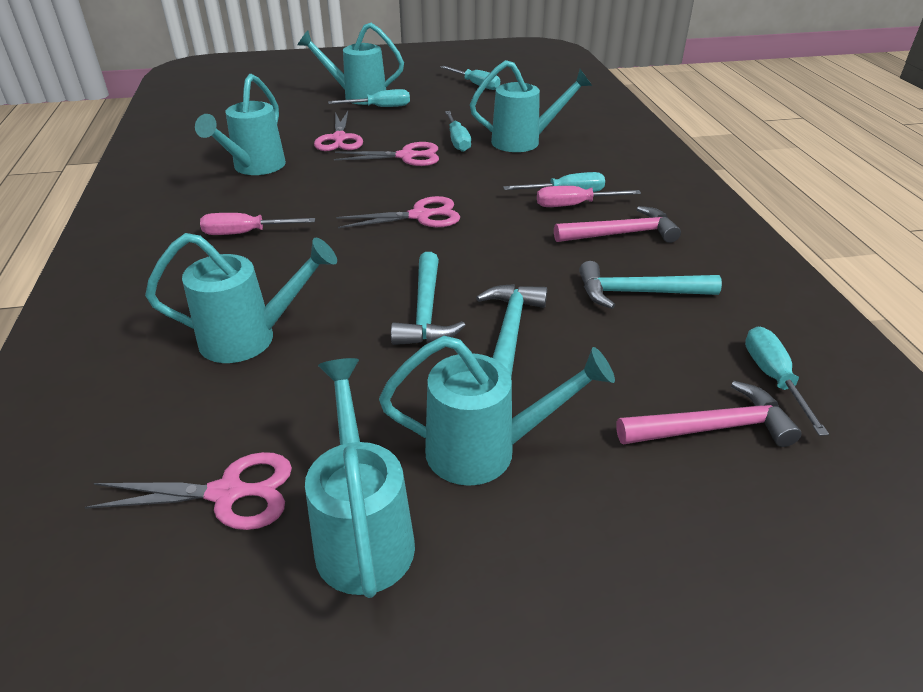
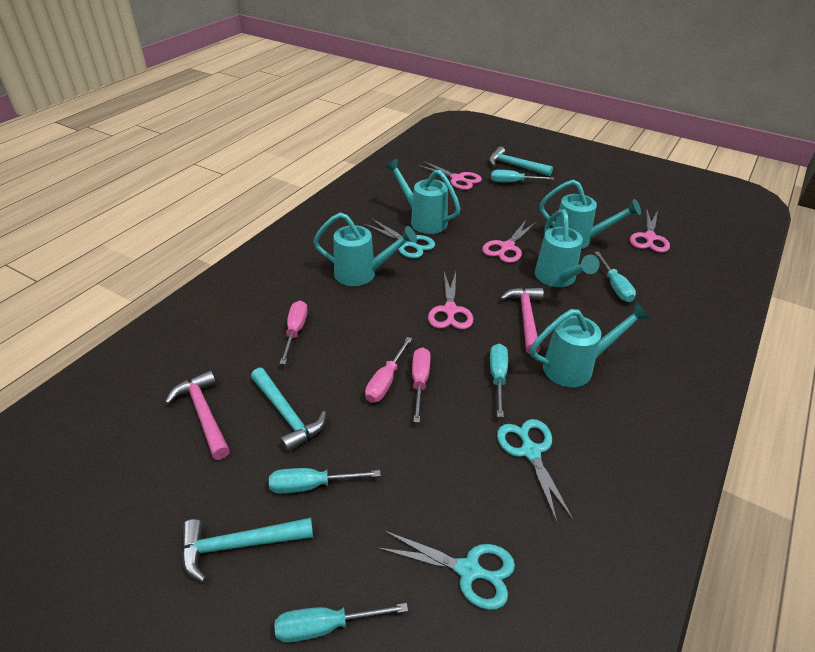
pink screwdriver: 2 -> 3
turquoise scissors: 0 -> 3
turquoise watering can: 6 -> 5

